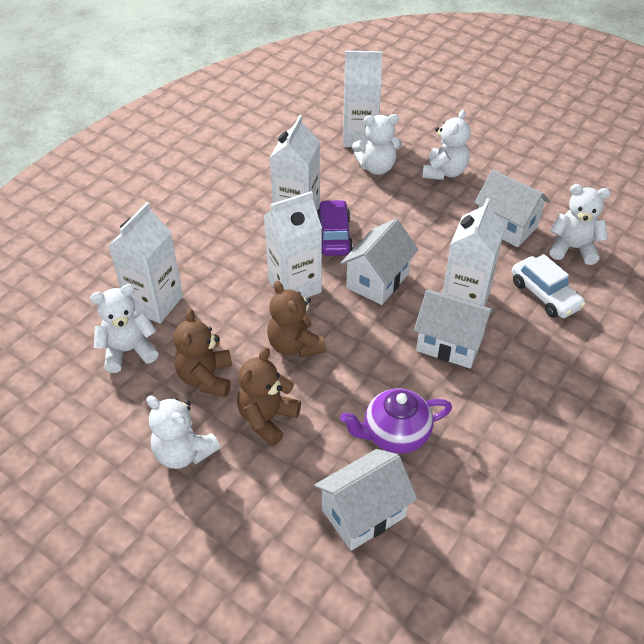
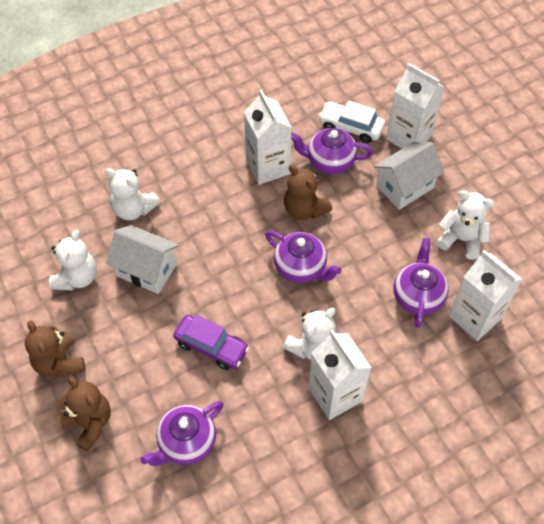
purple teapot: 1 -> 4
white carton: 5 -> 4
white house: 4 -> 2
white teddy bear: 5 -> 4

